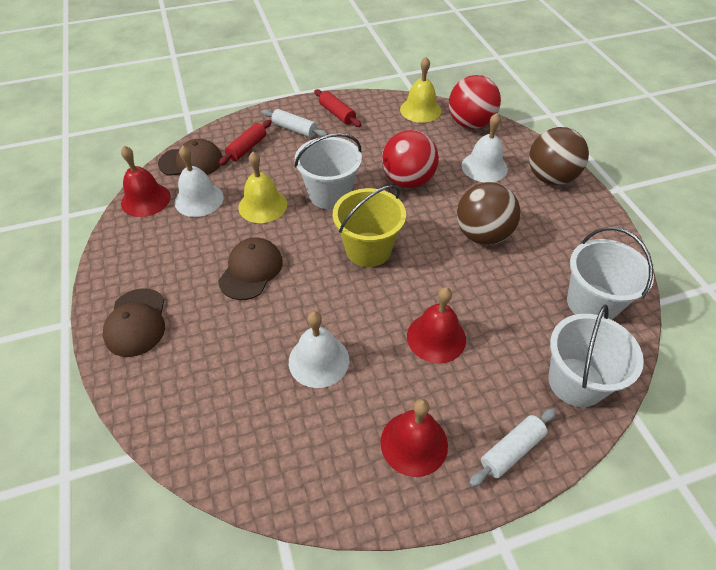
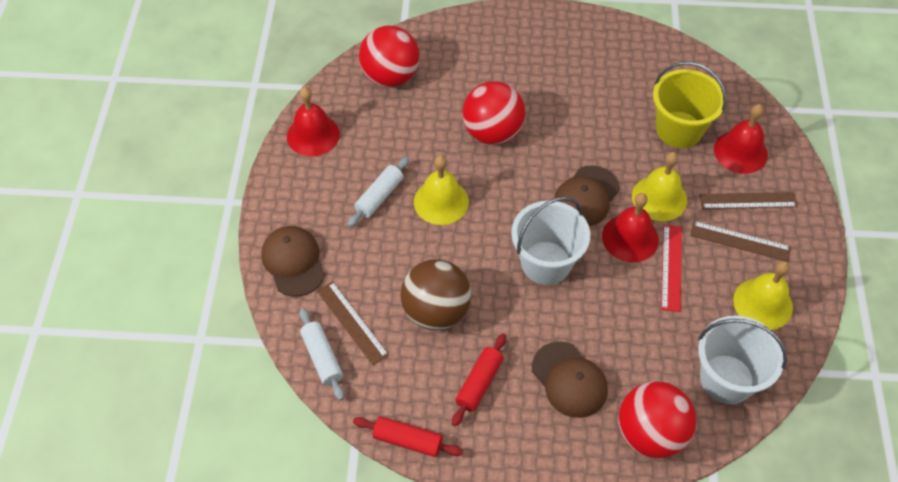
brown ball: 2 -> 1
brown ruler: 0 -> 3
red ball: 2 -> 3
red ruler: 0 -> 1
white bell: 3 -> 0
white bucket: 3 -> 2
yellow bell: 2 -> 3

